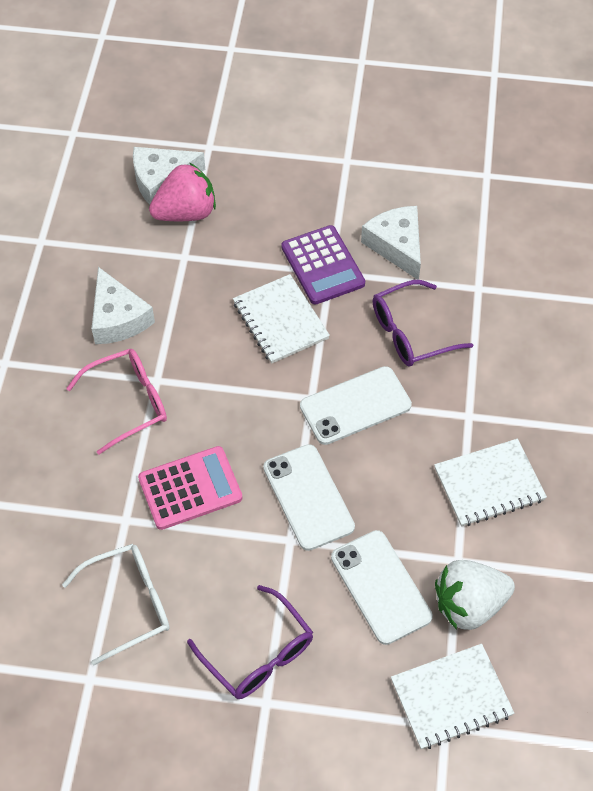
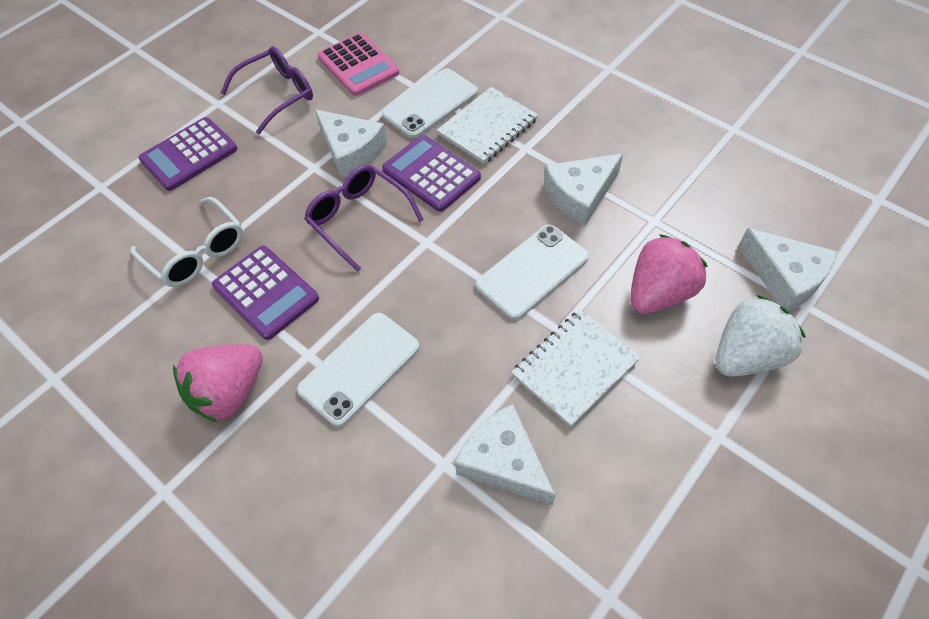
pink glasses: 1 -> 0
pink strawberry: 1 -> 2
purple calculator: 1 -> 3
white cheese: 3 -> 4
white notebook: 3 -> 2

